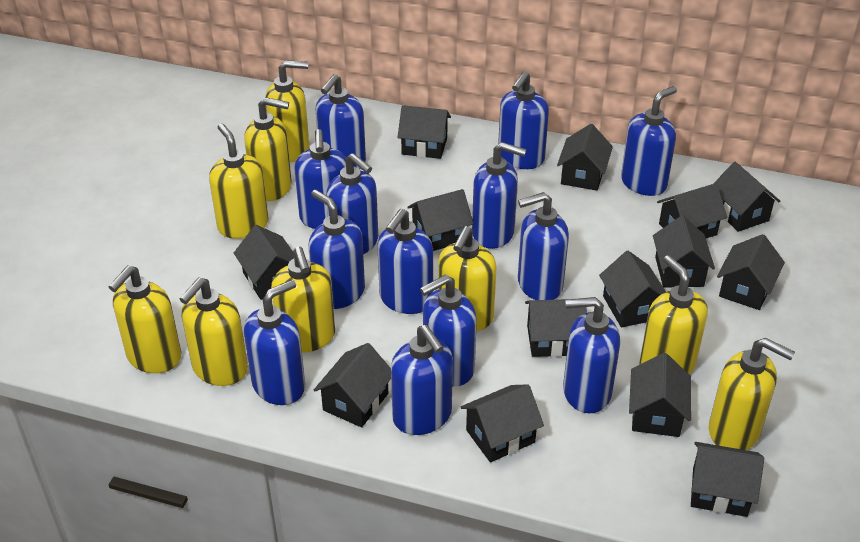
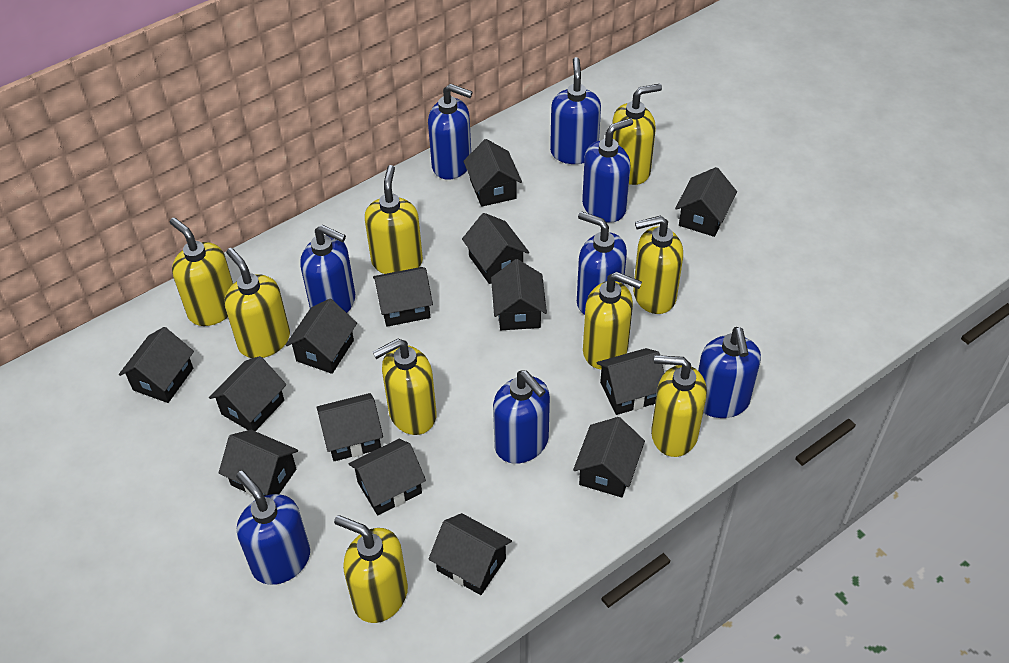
blue soap dispenser: 13 -> 8

